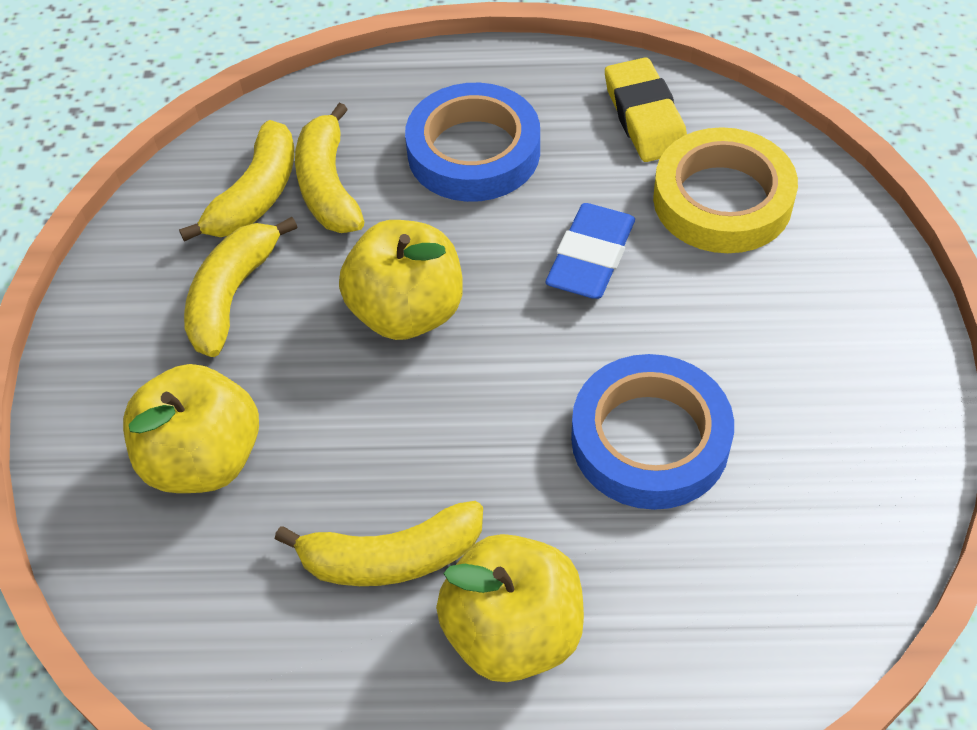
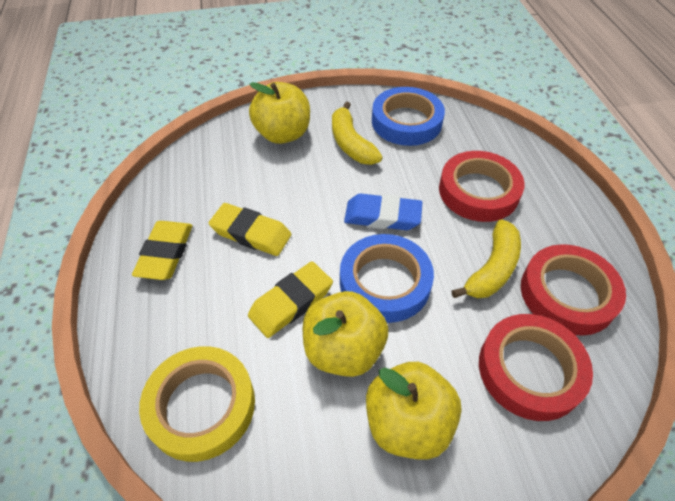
red tape: 0 -> 3
yellow banana: 4 -> 2
yellow eraser: 1 -> 3

